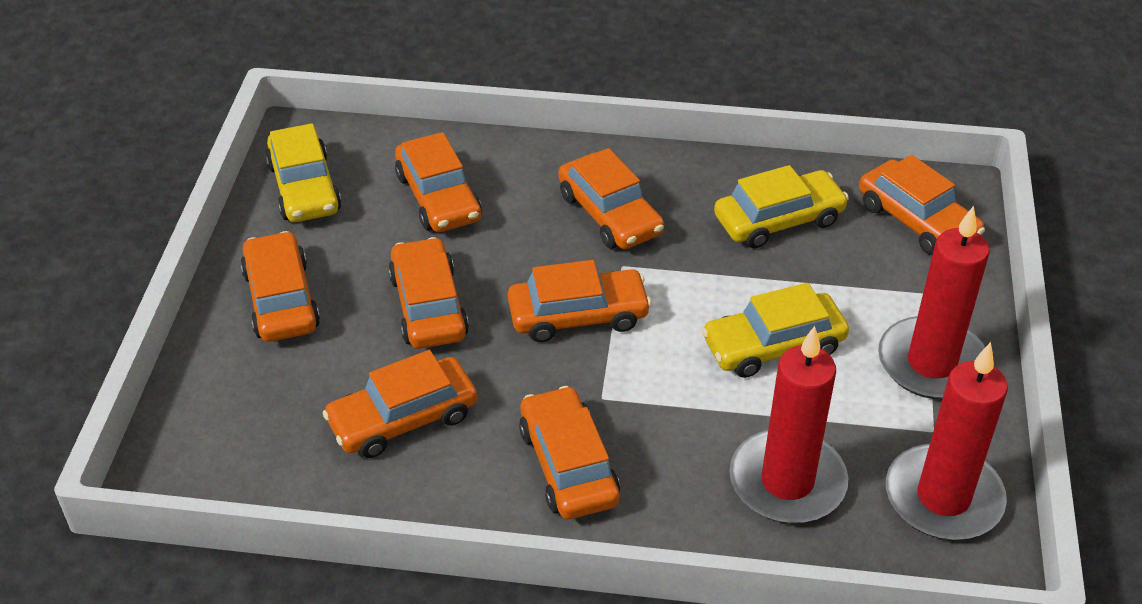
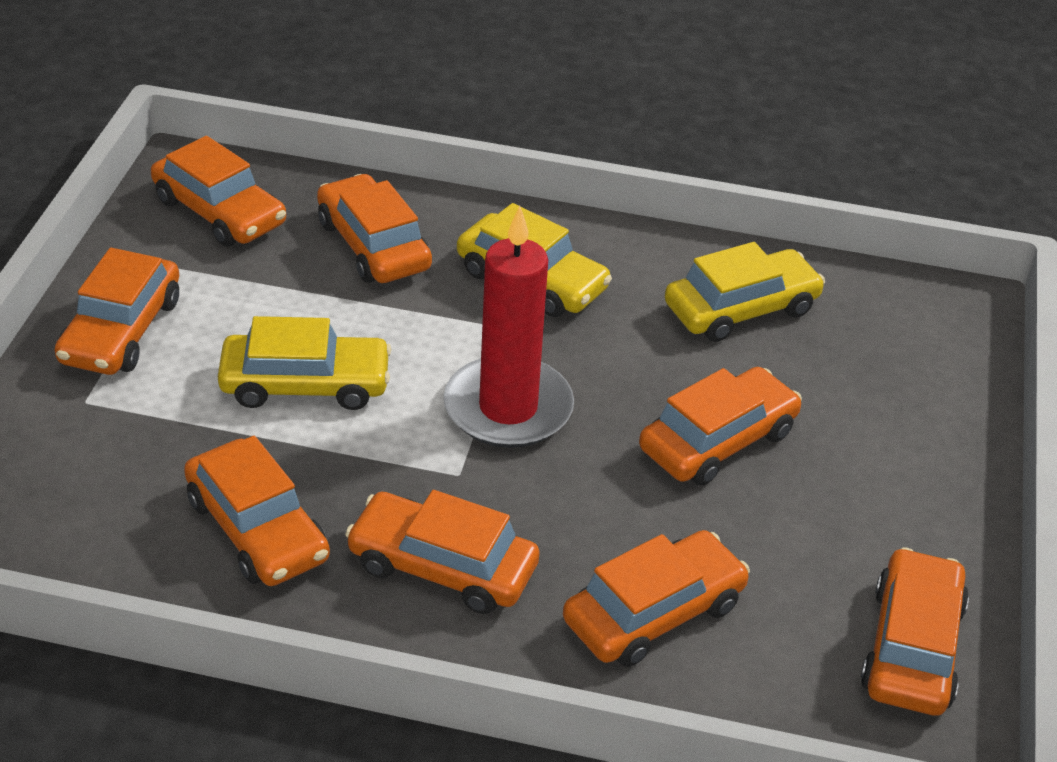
red candle: 3 -> 1

